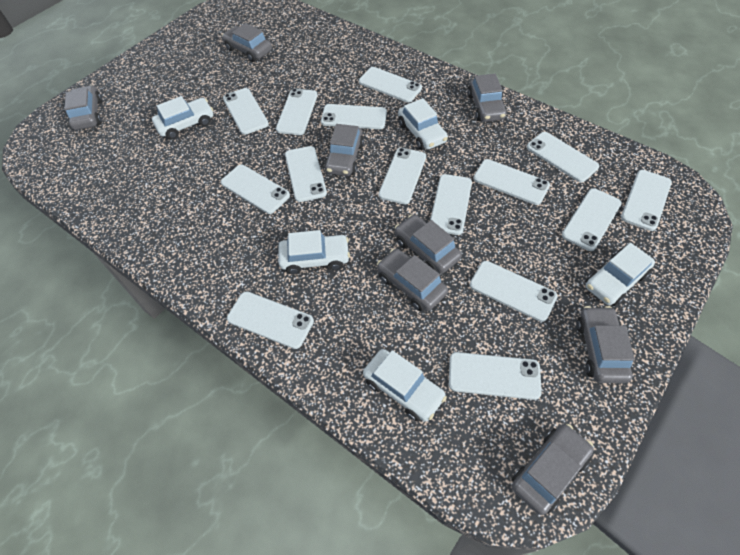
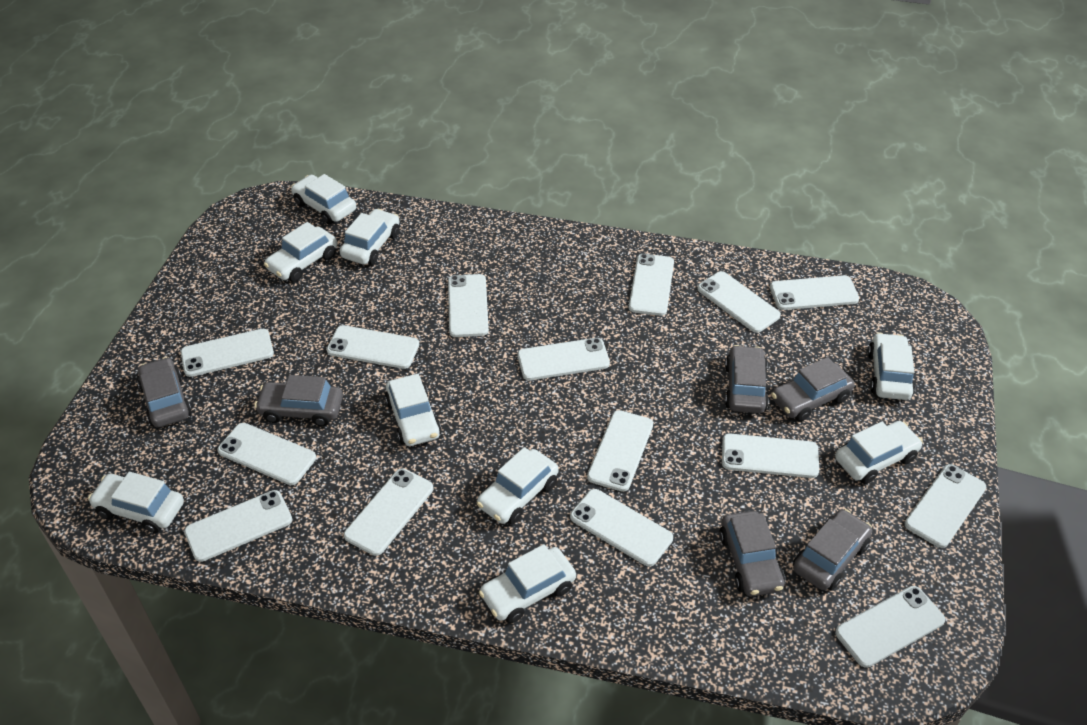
grey car: 8 -> 6
white car: 5 -> 9

